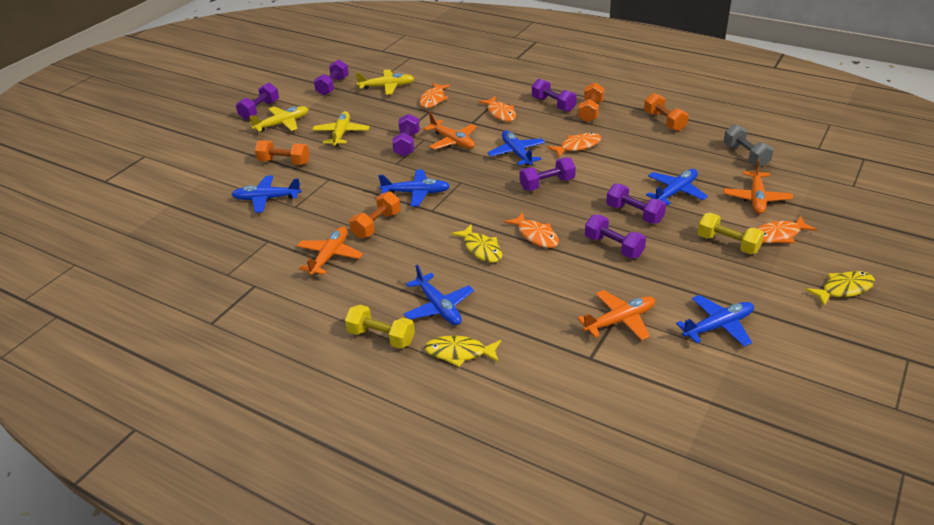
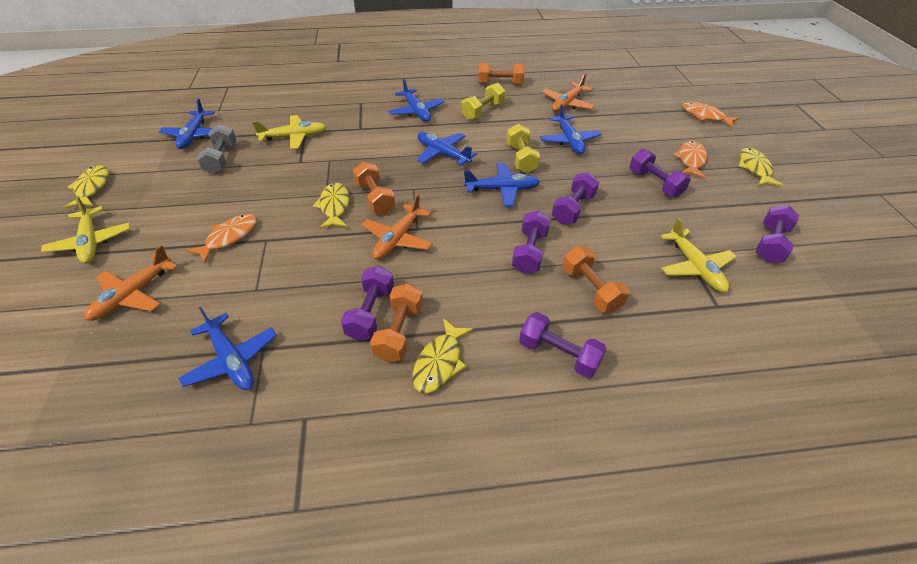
orange fish: 5 -> 3
orange plane: 4 -> 3
purple dumbbell: 7 -> 6
yellow fish: 3 -> 4

